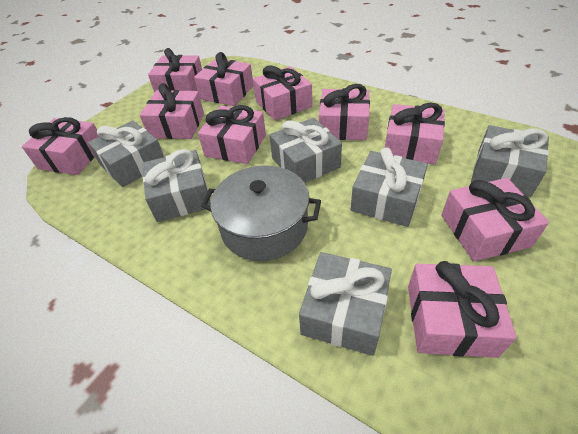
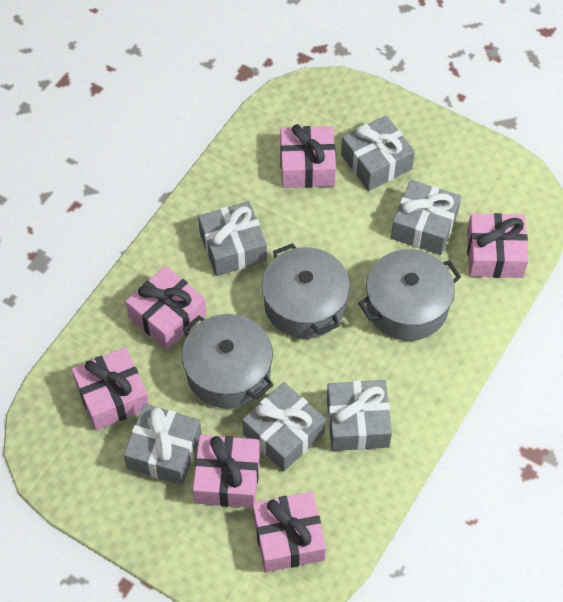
grey pot: 1 -> 3
pink gift: 10 -> 6

